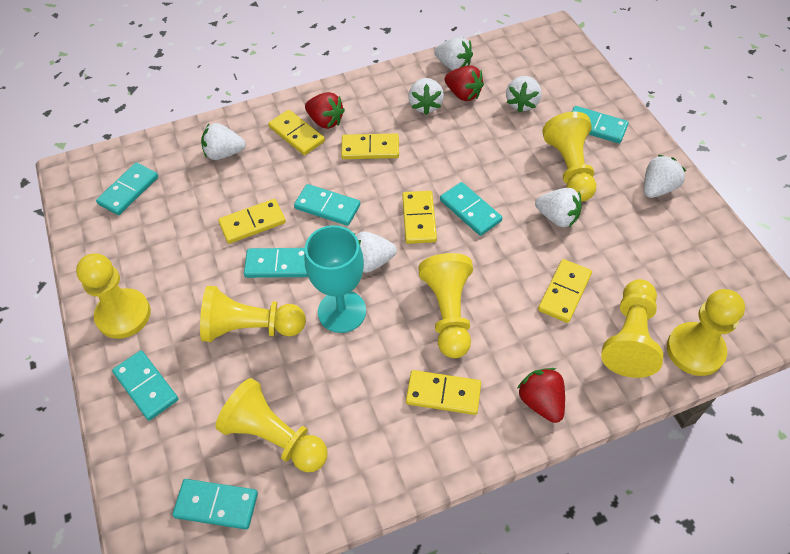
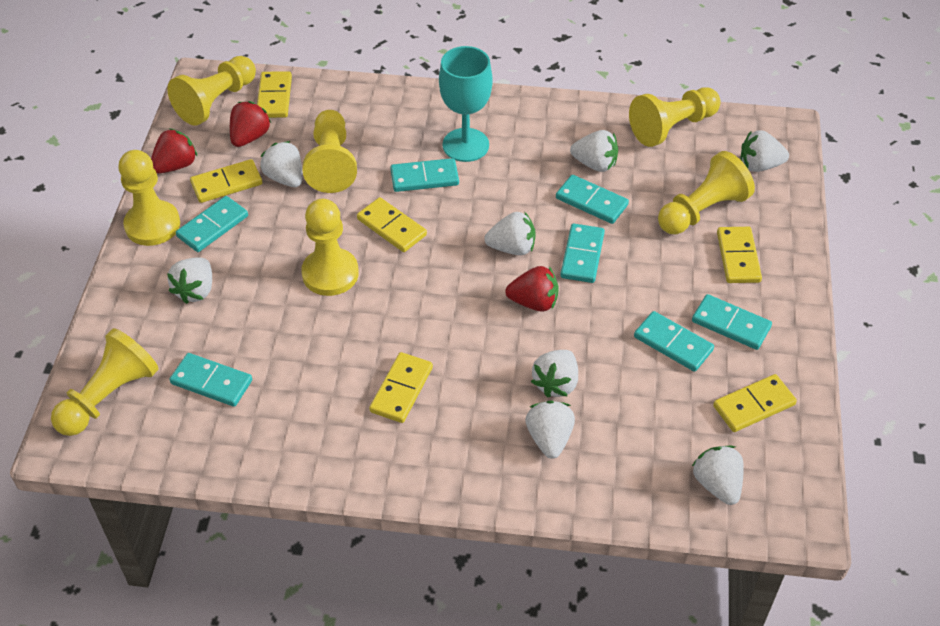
white strawberry: 7 -> 8

